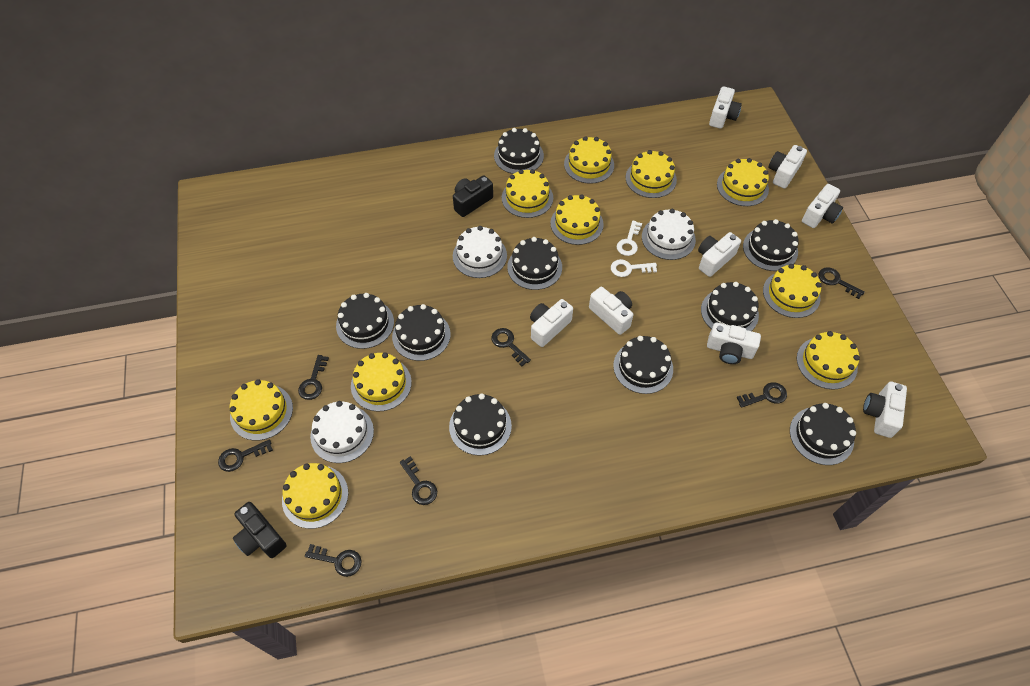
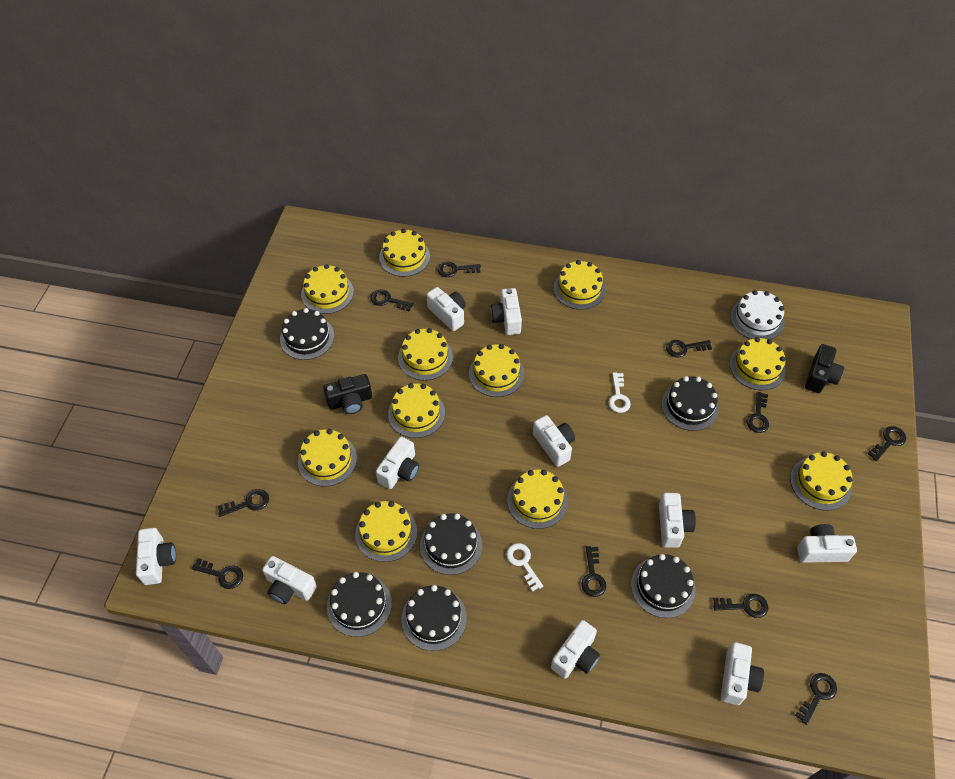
black cake: 9 -> 6
black key: 7 -> 10
white cake: 3 -> 1
white camera: 8 -> 10
yellow cake: 10 -> 11

